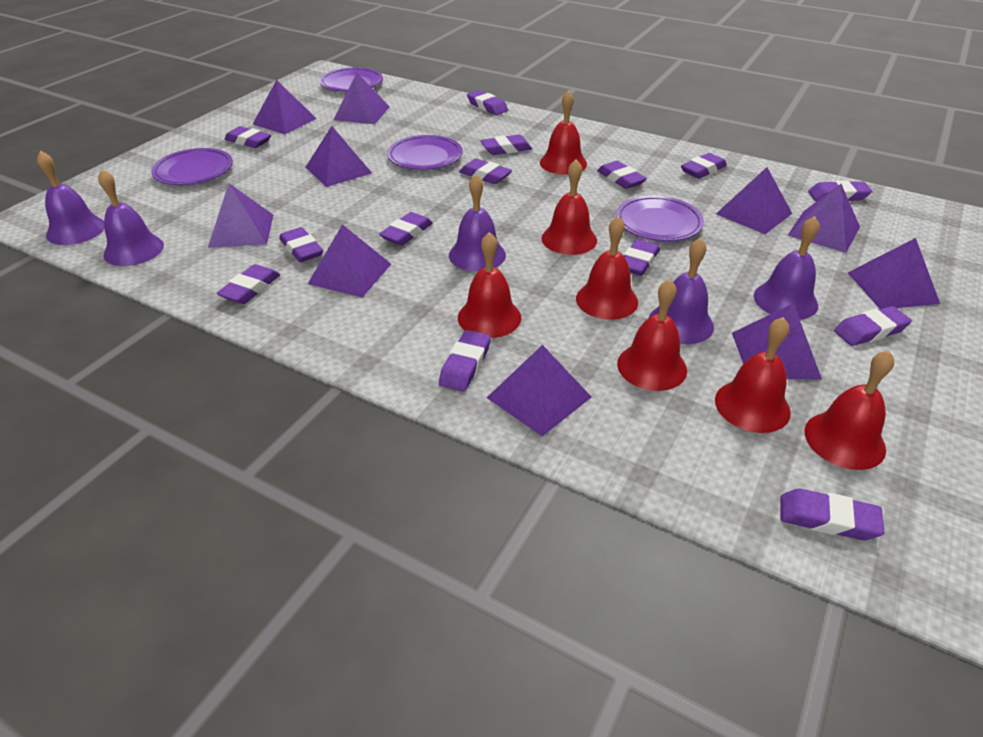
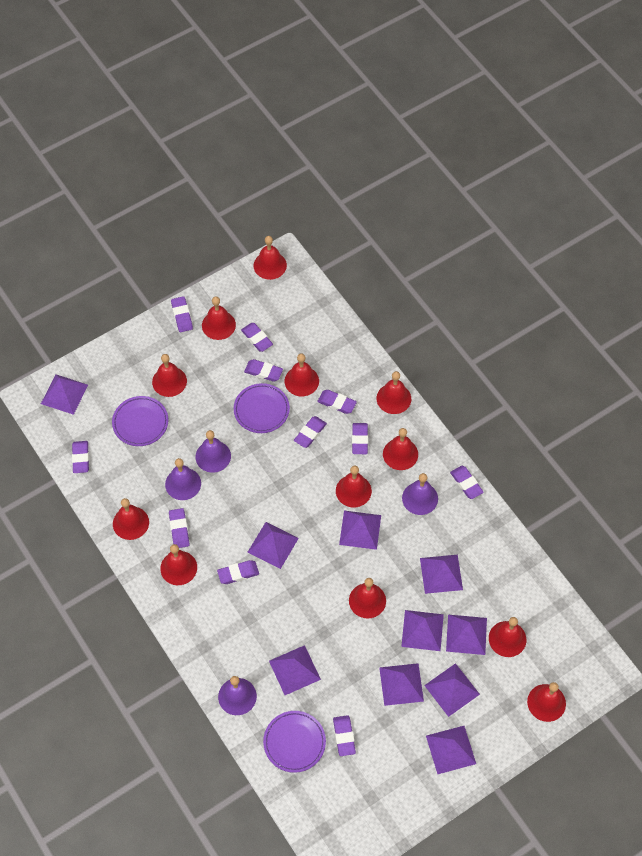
purple bell: 5 -> 4
purple eraser: 14 -> 11
purple plate: 4 -> 3
red bell: 7 -> 12

